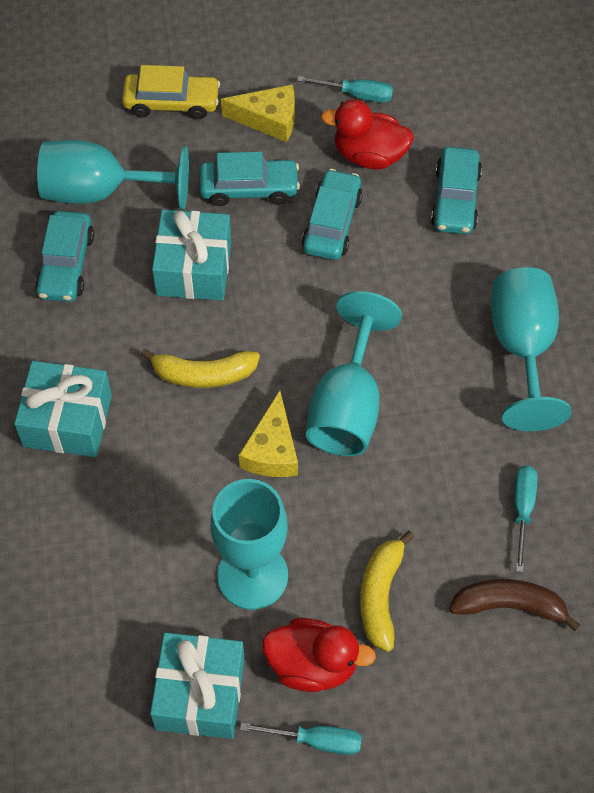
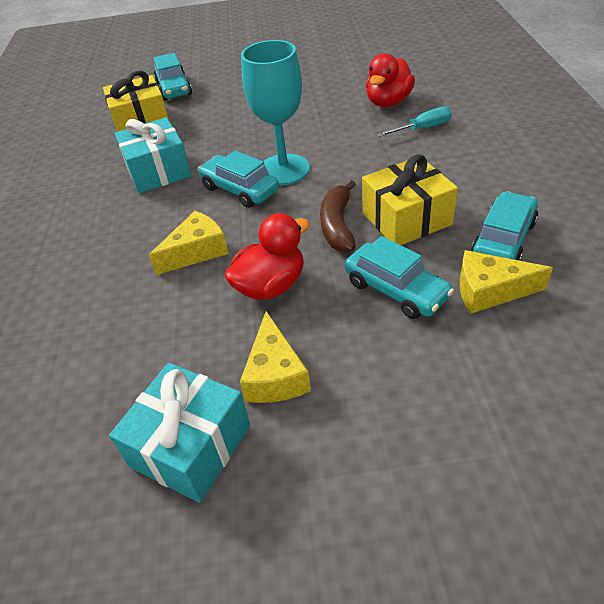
turquoise gift: 3 -> 2
turquoise goblet: 4 -> 1
turquoise screwdriver: 3 -> 1
yellow banana: 2 -> 0
yellow car: 1 -> 0
yellow cheese: 2 -> 3
yellow gift: 0 -> 2

